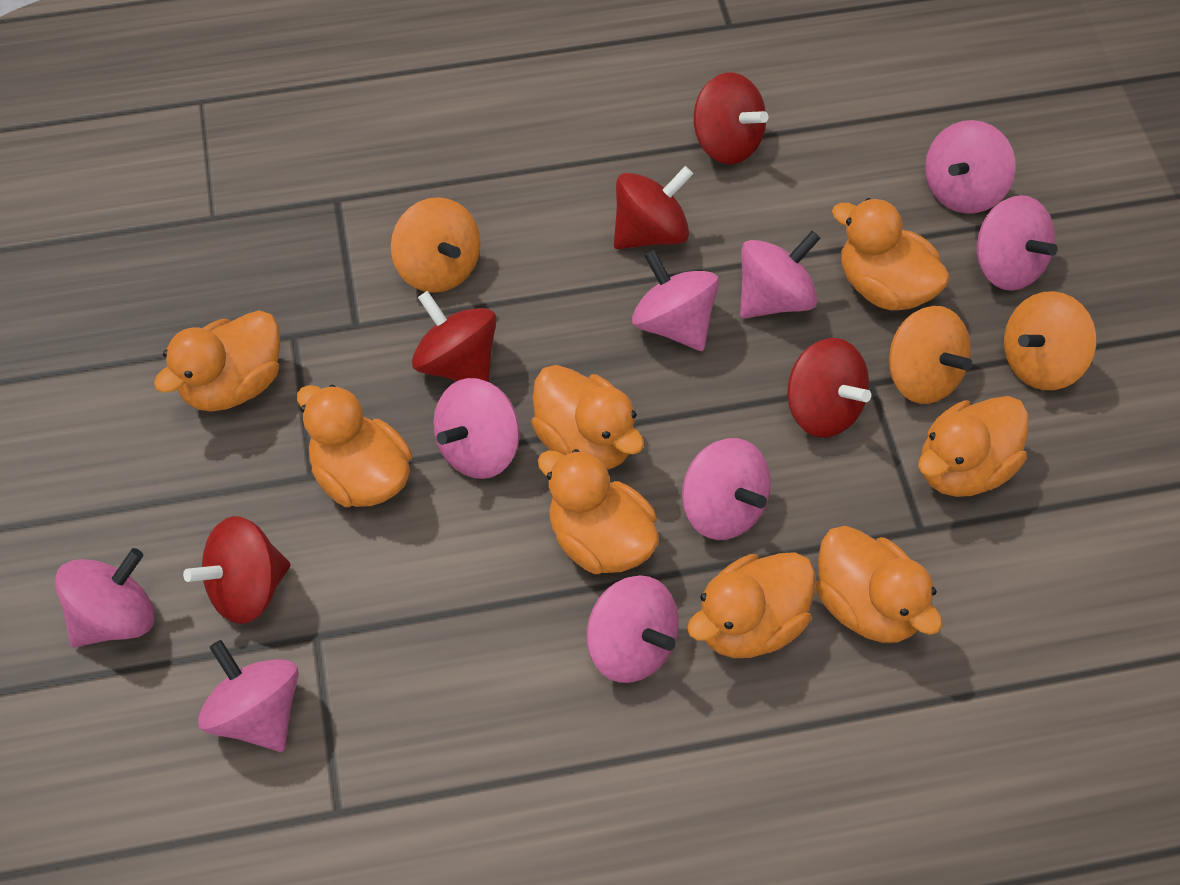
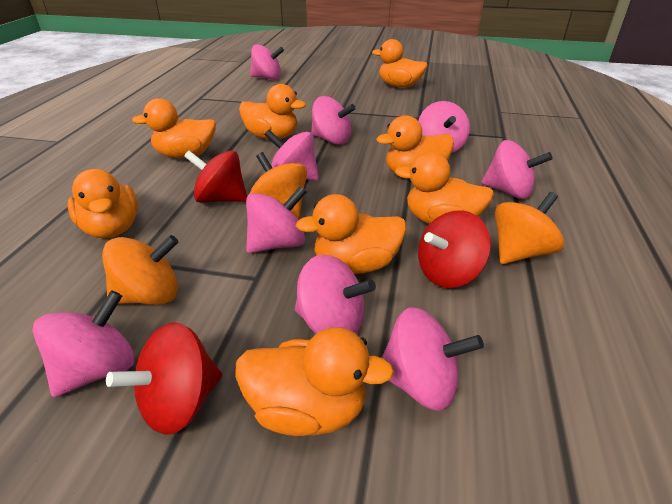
red spinning top: 5 -> 3

